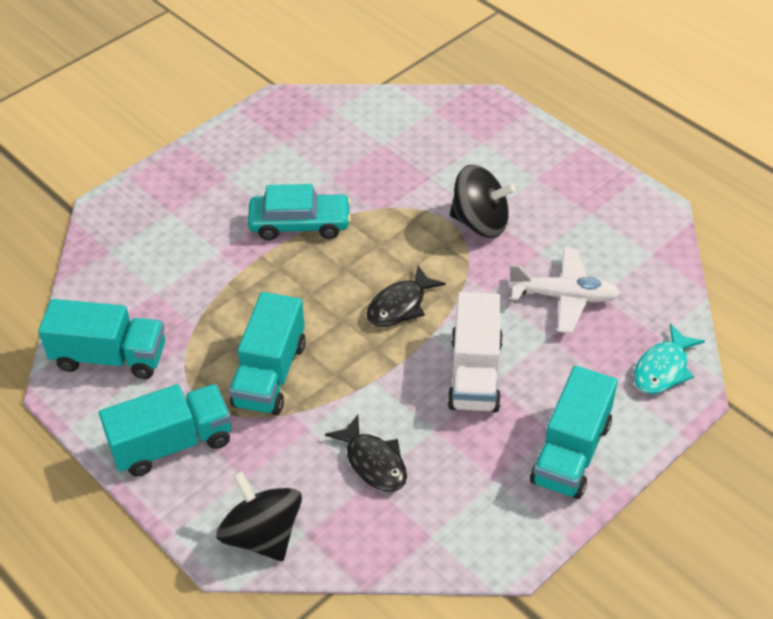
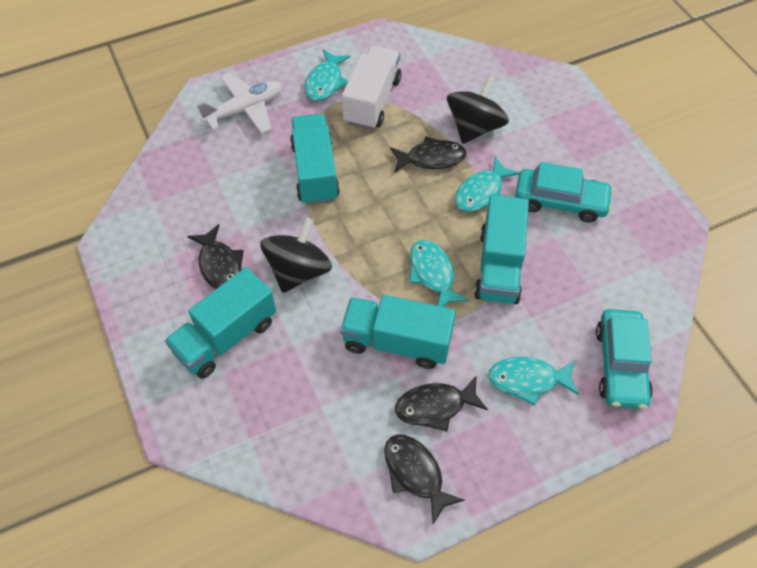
black fish: 2 -> 4
turquoise car: 1 -> 2
turquoise fish: 1 -> 4

